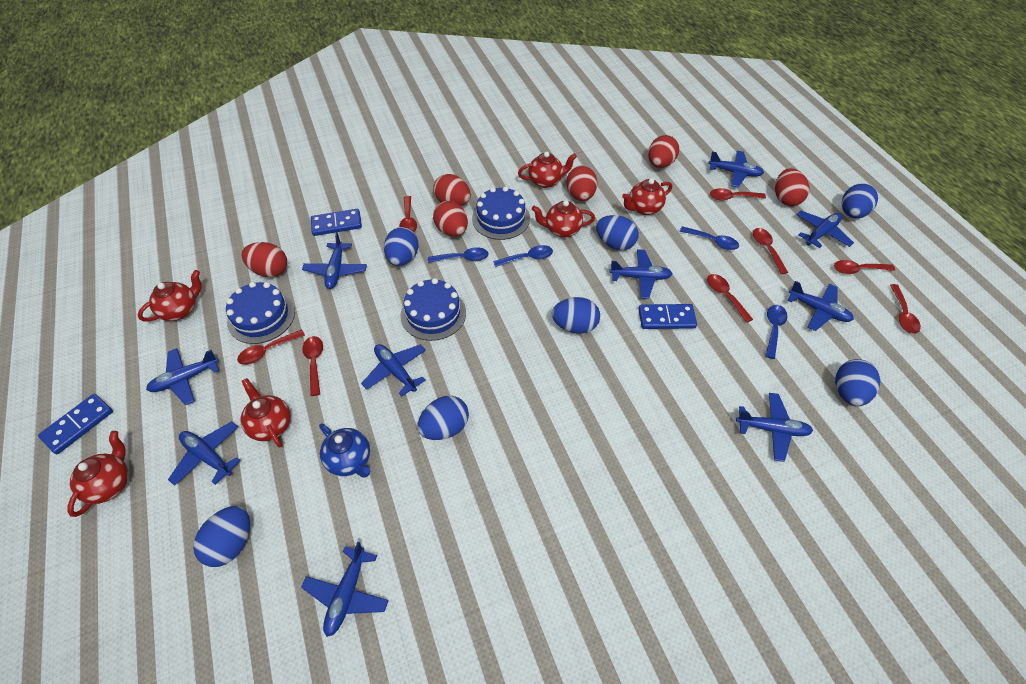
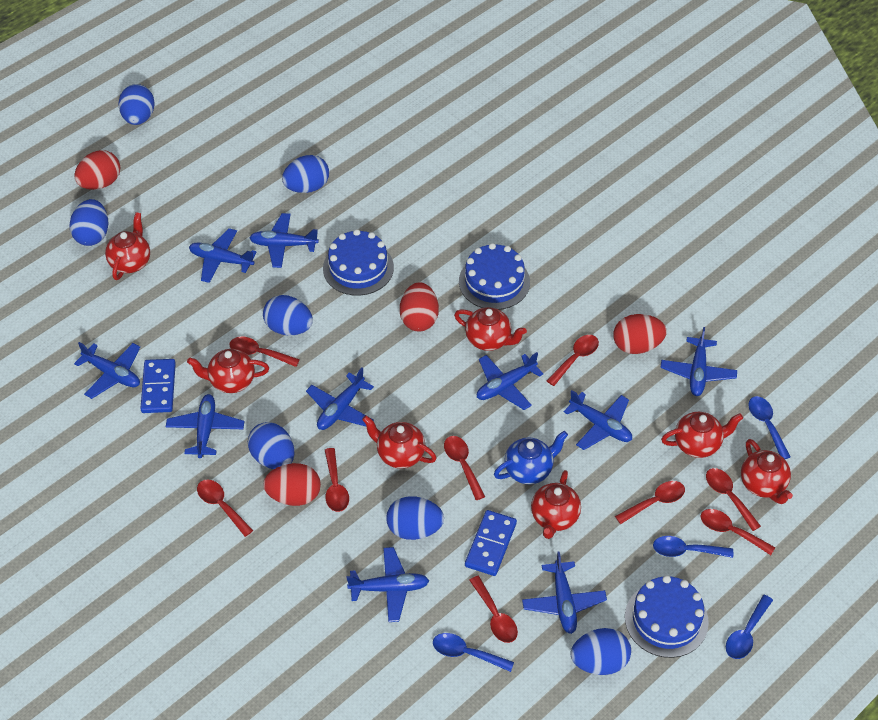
blue domino: 3 -> 2
red egg: 6 -> 4
red spoon: 8 -> 9
red teapot: 6 -> 7

